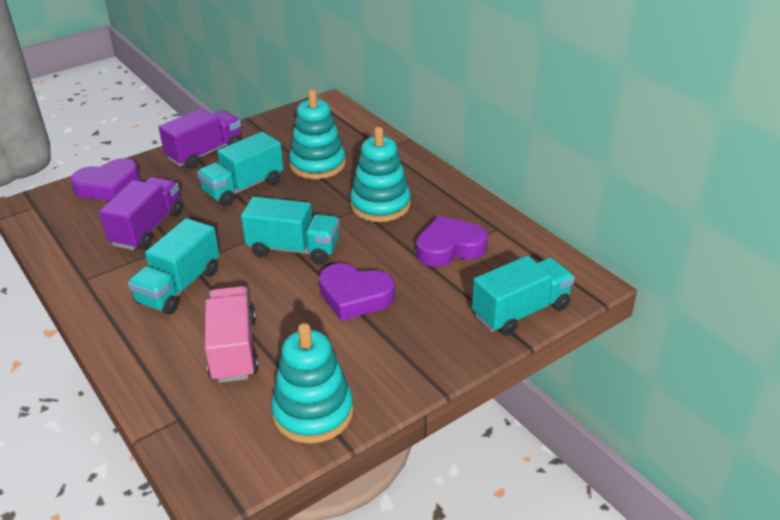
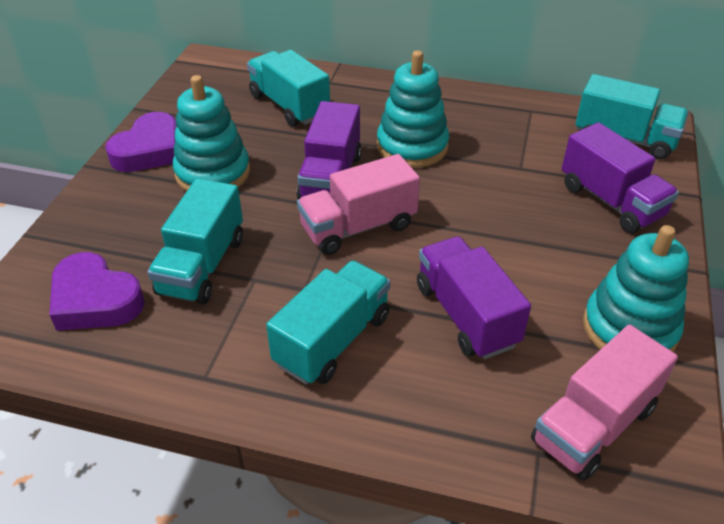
pink truck: 1 -> 2
purple heart: 3 -> 2
purple truck: 2 -> 3

